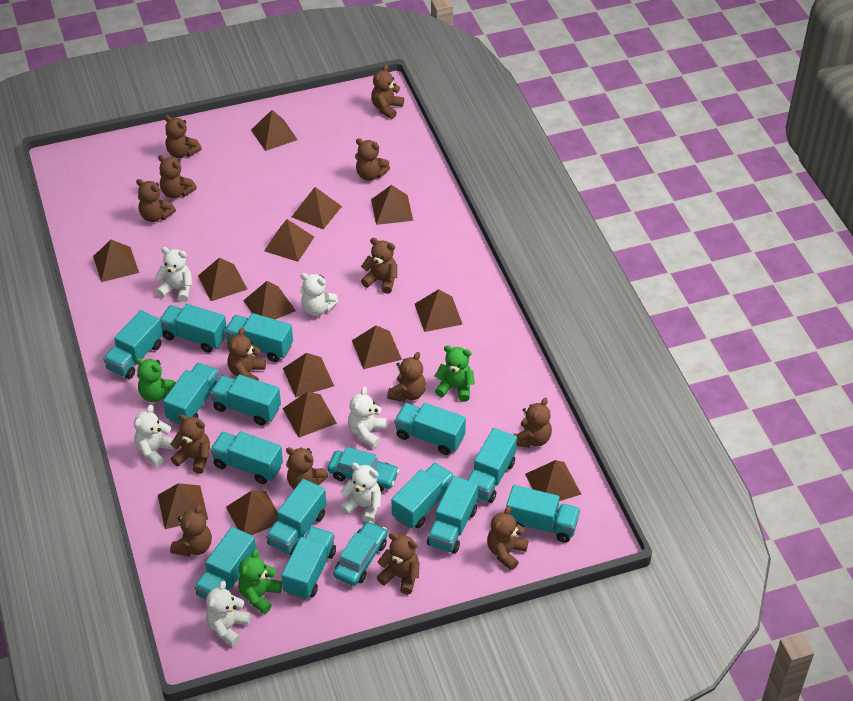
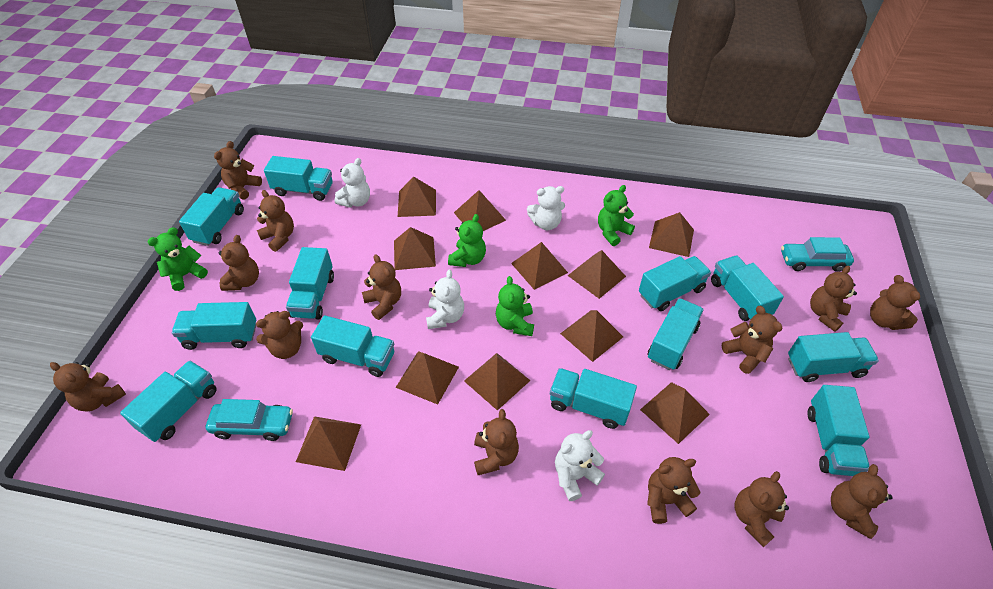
brown pyramid: 14 -> 11
brown teddy bear: 14 -> 13
green teddy bear: 3 -> 4
turquoise truck: 14 -> 12
white teddy bear: 6 -> 4

